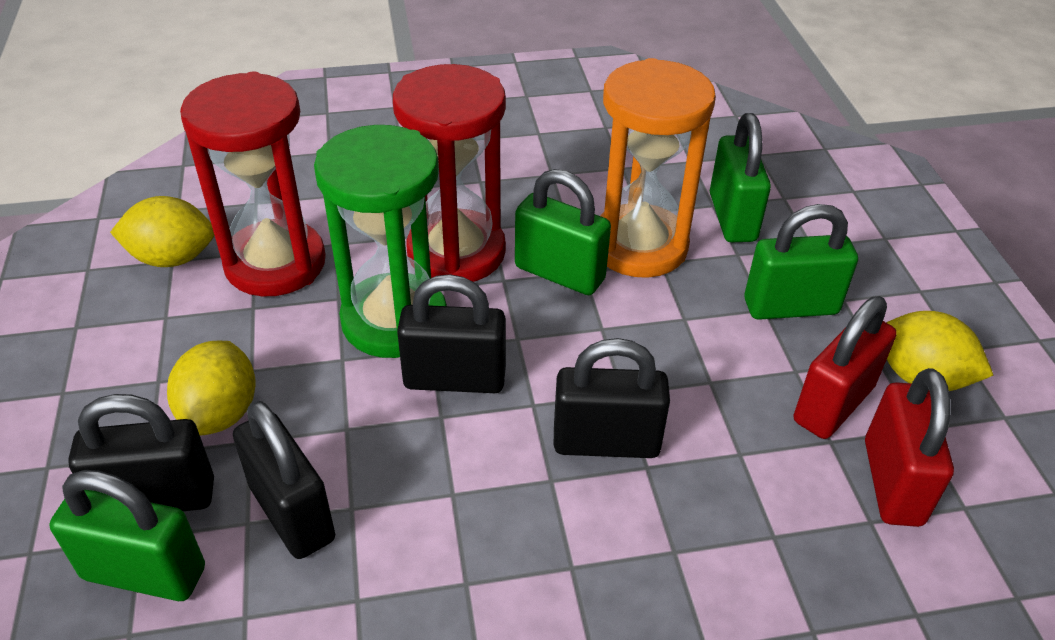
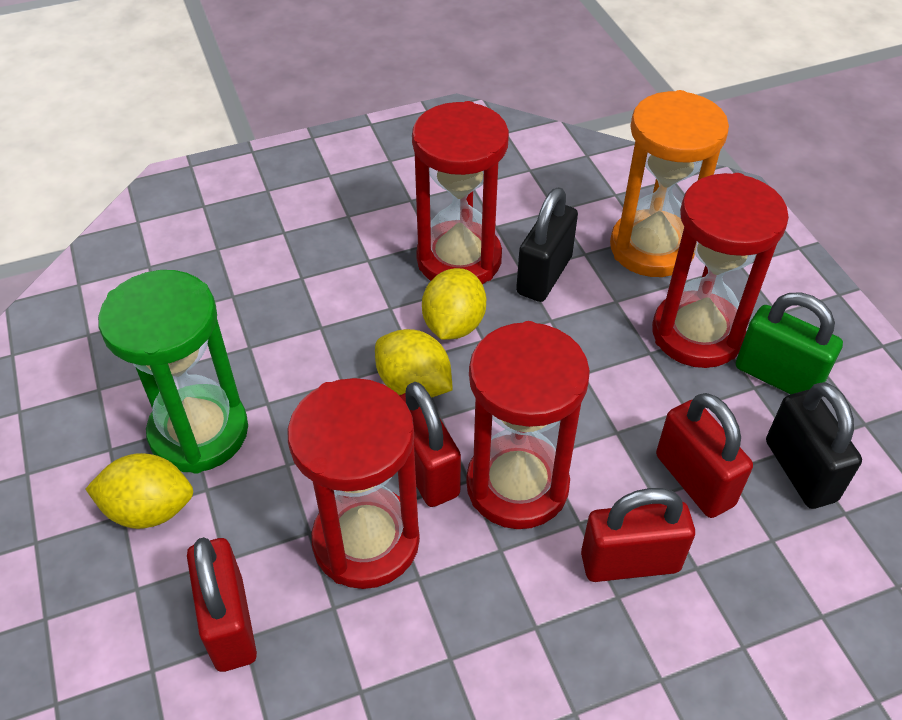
black padlock: 4 -> 2
green padlock: 4 -> 1
red hourglass: 2 -> 4
red padlock: 2 -> 4

